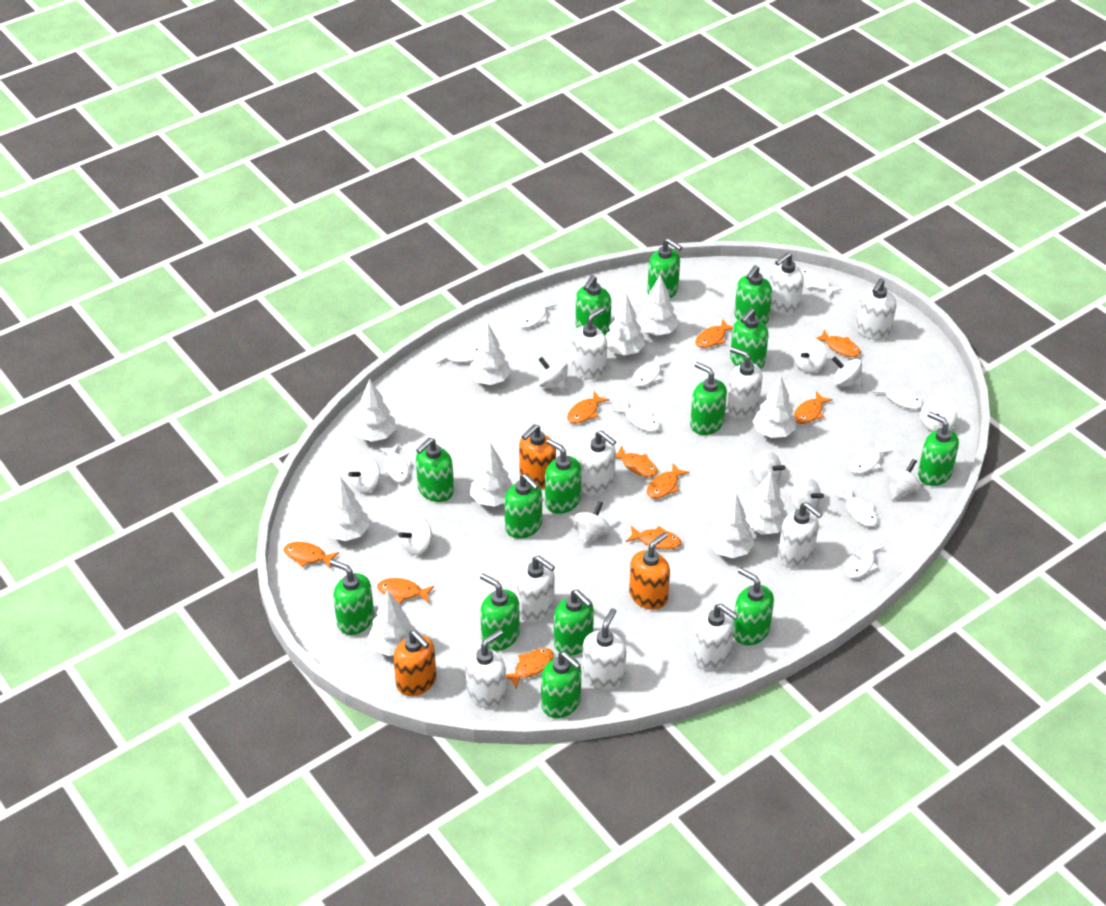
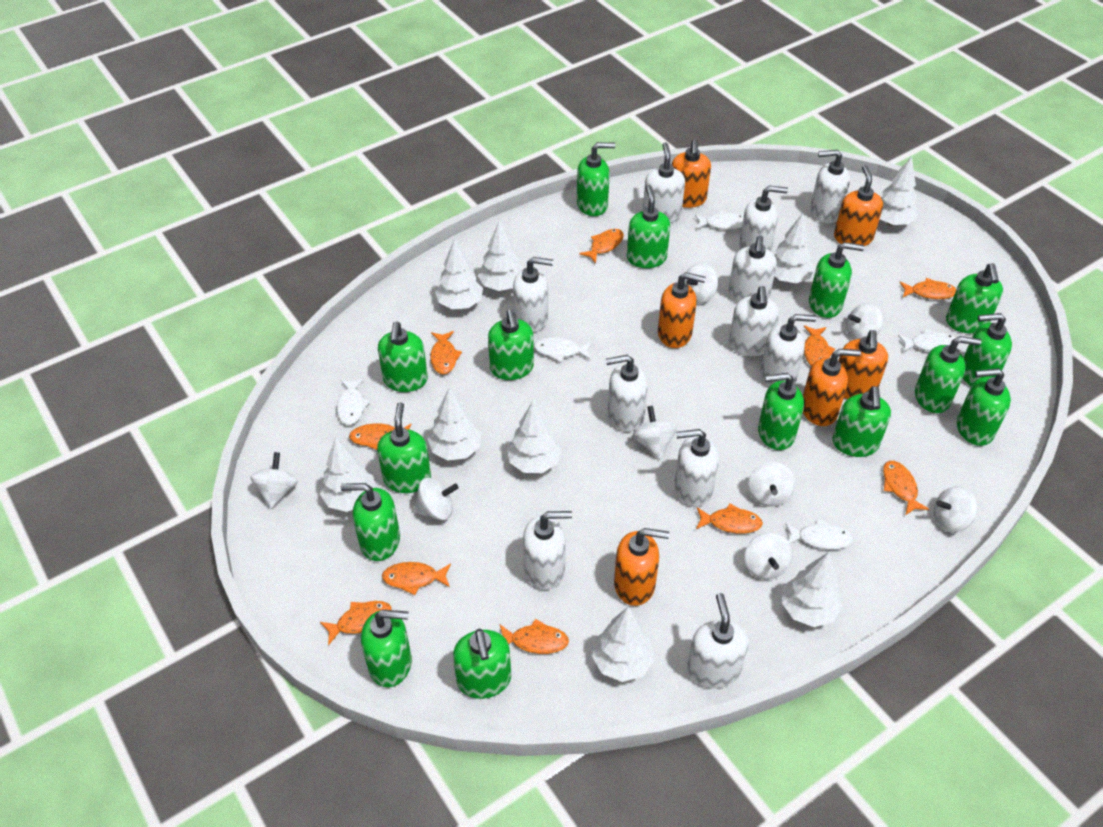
green soap dispenser: 14 -> 15
orange soap dispenser: 3 -> 6
white fish: 10 -> 5
white soap dispenser: 10 -> 11
white spinning top: 10 -> 8
white tree: 10 -> 9

